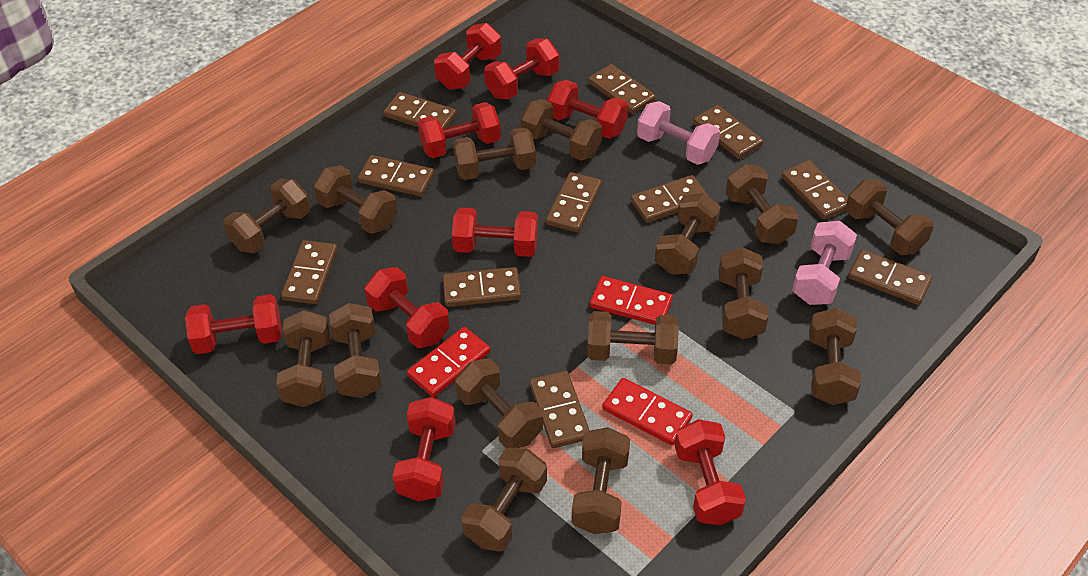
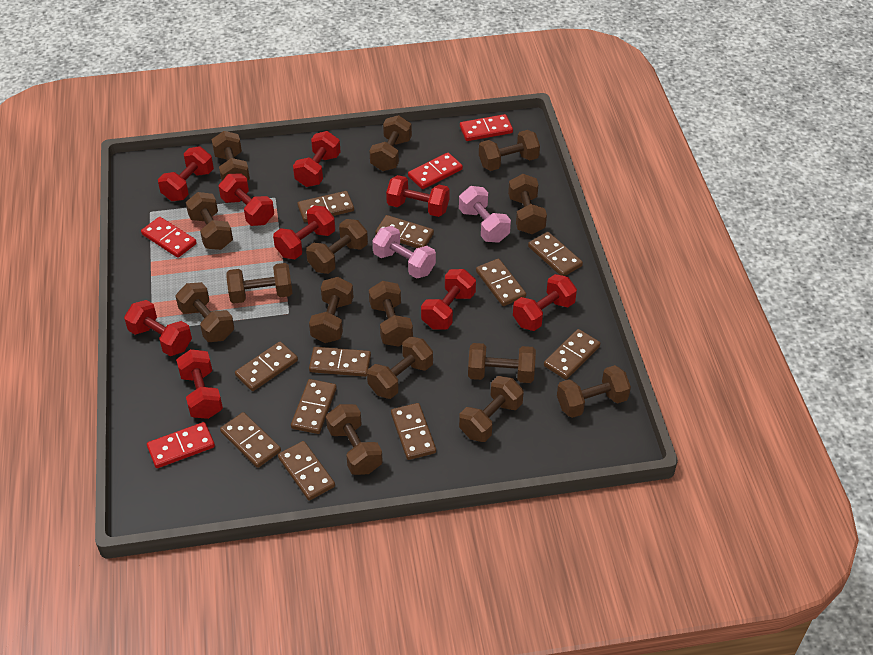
red domino: 3 -> 4

